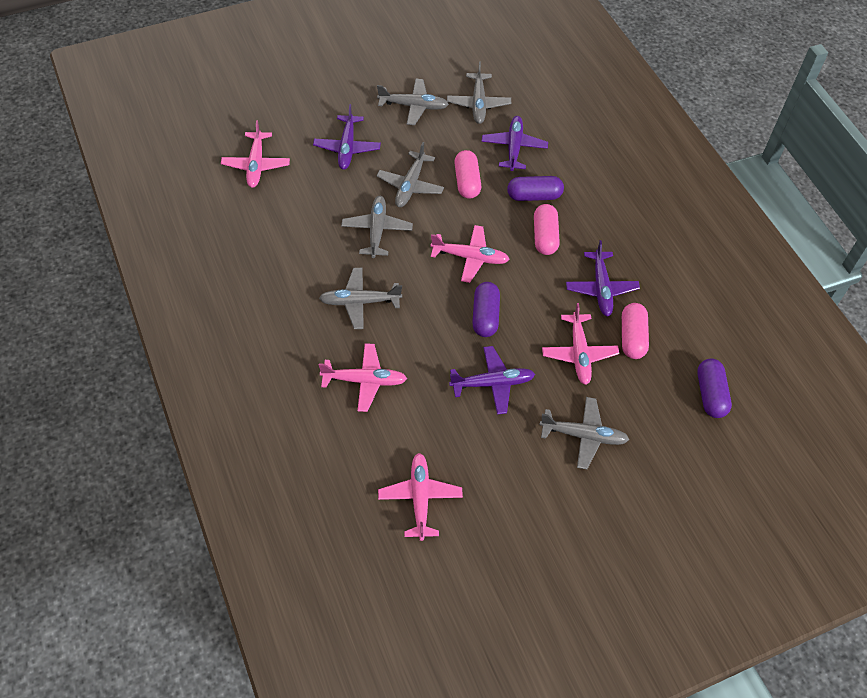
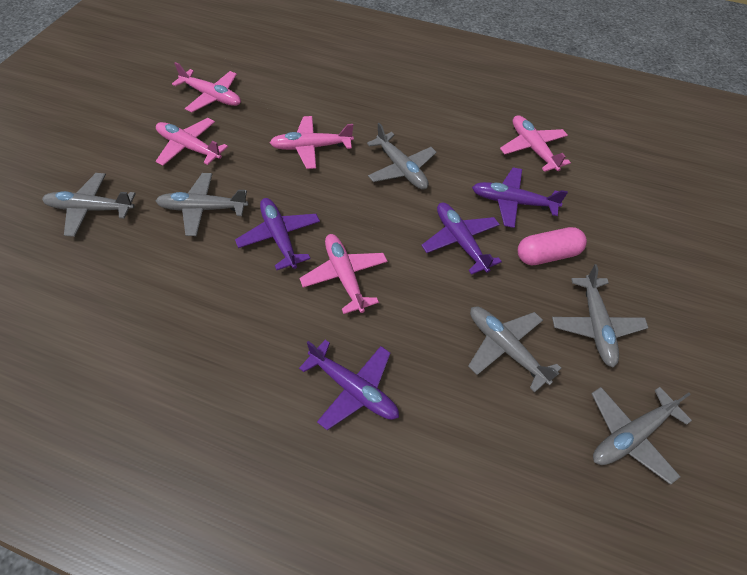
pink capsule: 3 -> 1
purple capsule: 3 -> 0

